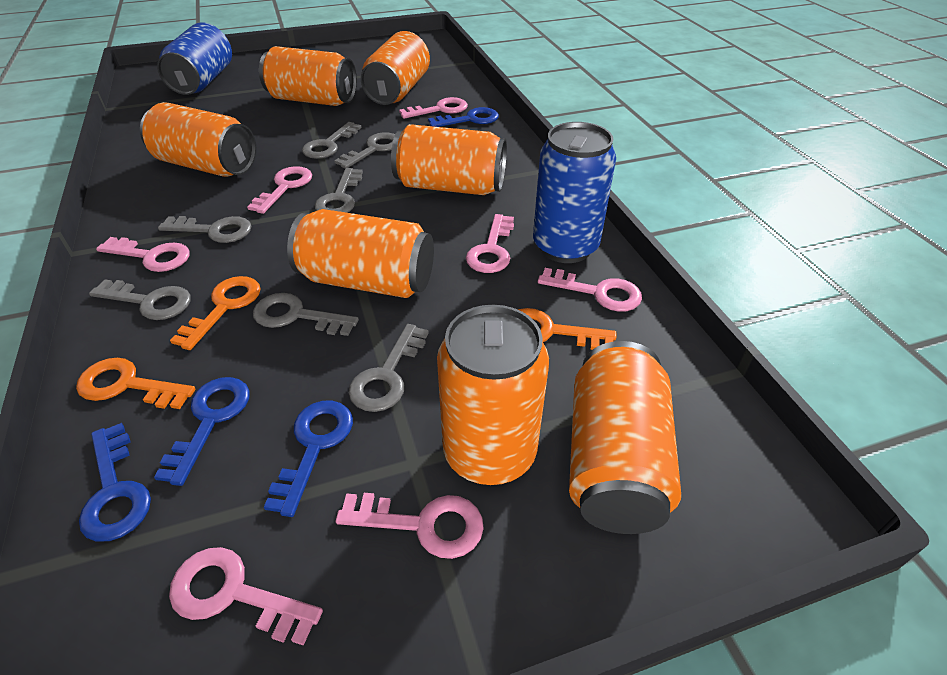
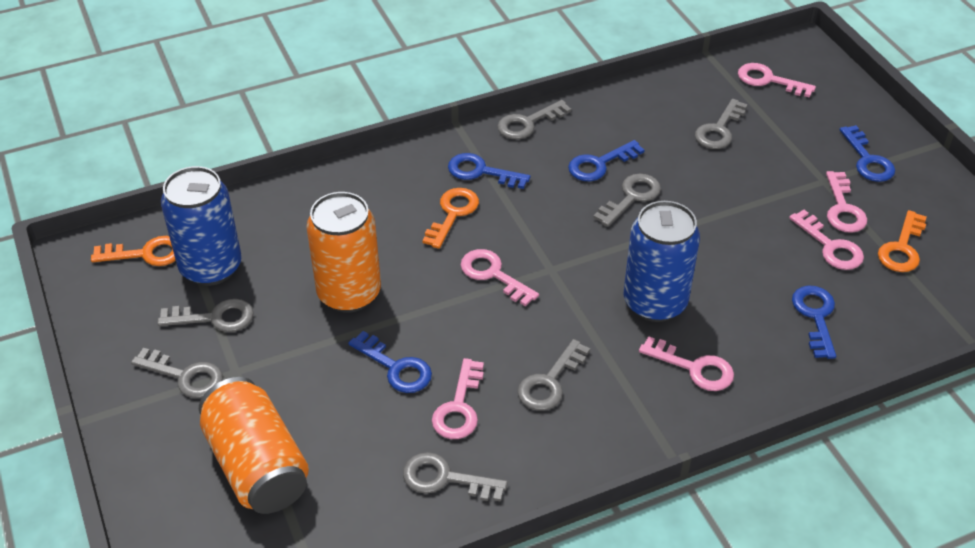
blue key: 4 -> 5
orange can: 7 -> 2
pink key: 7 -> 6

